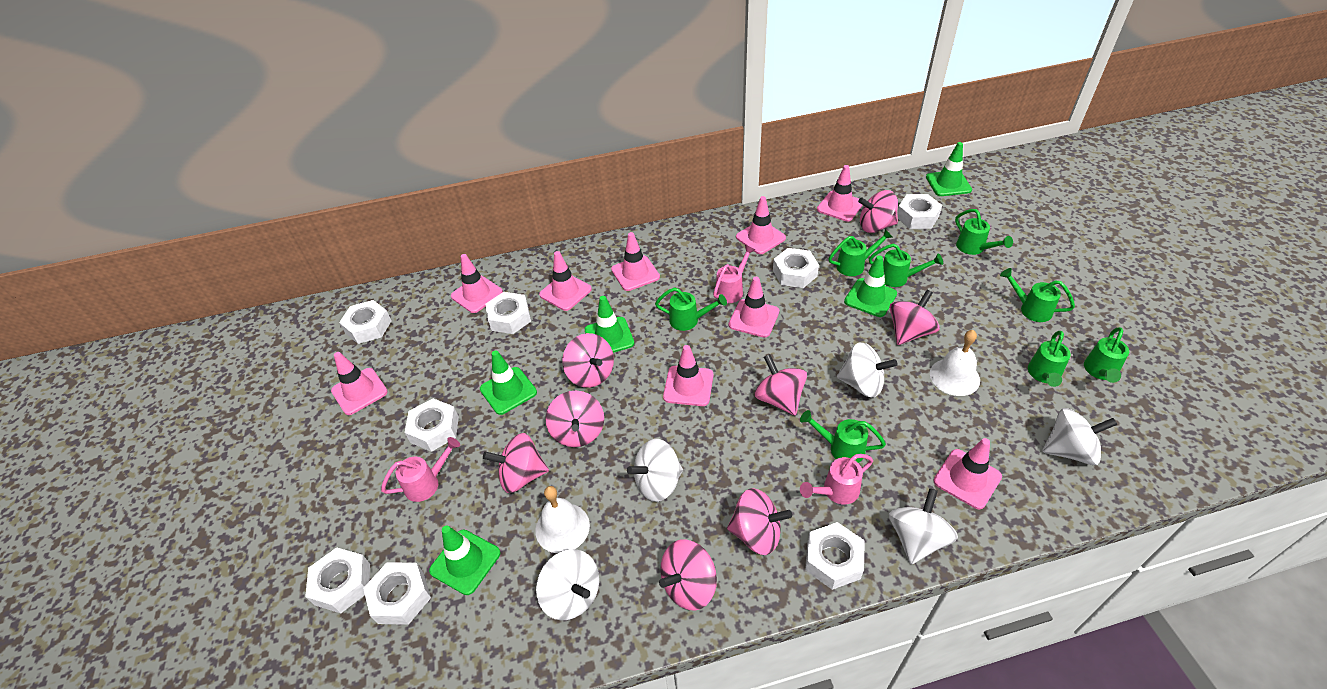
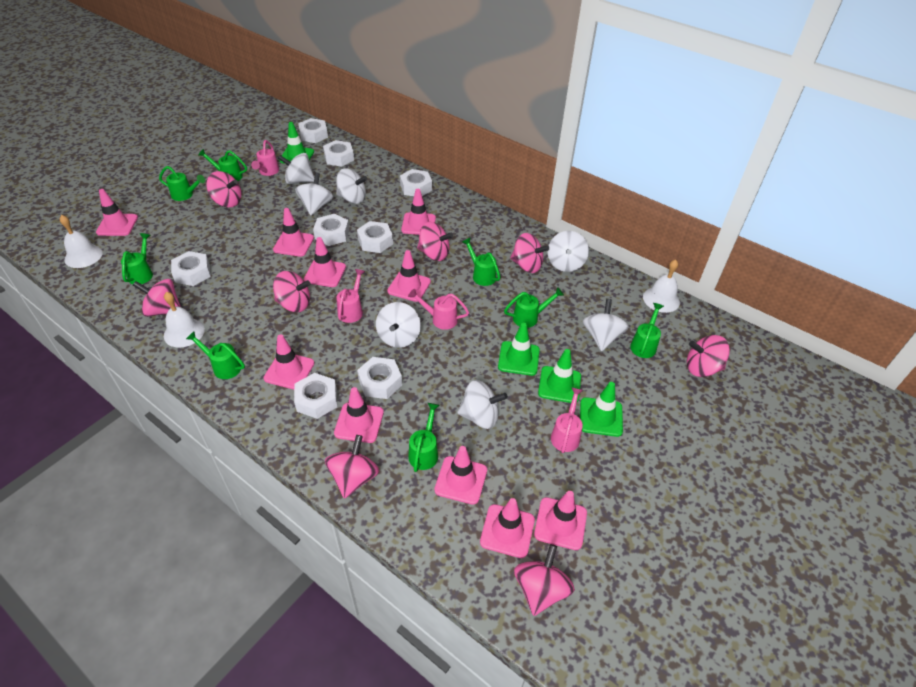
green traffic cone: 5 -> 4
pink traffic cone: 9 -> 10
pink watering can: 3 -> 4
white bell: 2 -> 3
white spinning top: 5 -> 7

